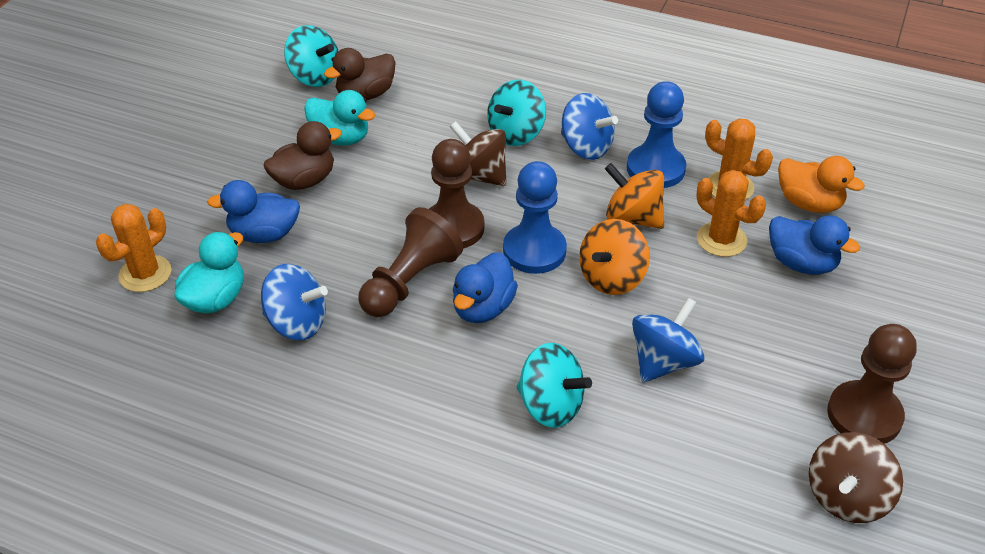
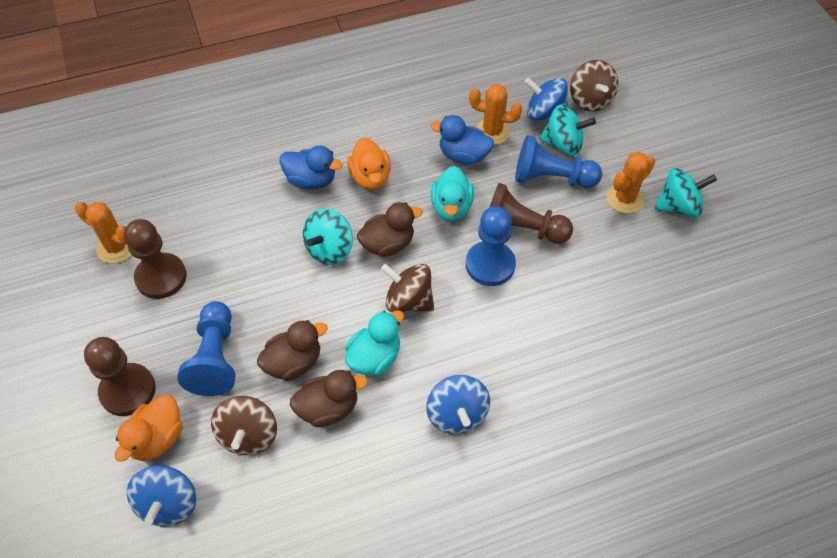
blue duck: 3 -> 2
blue pawn: 2 -> 3
brown duck: 2 -> 3
brown spinning top: 2 -> 3
orange duck: 1 -> 2
orange spinning top: 2 -> 0

